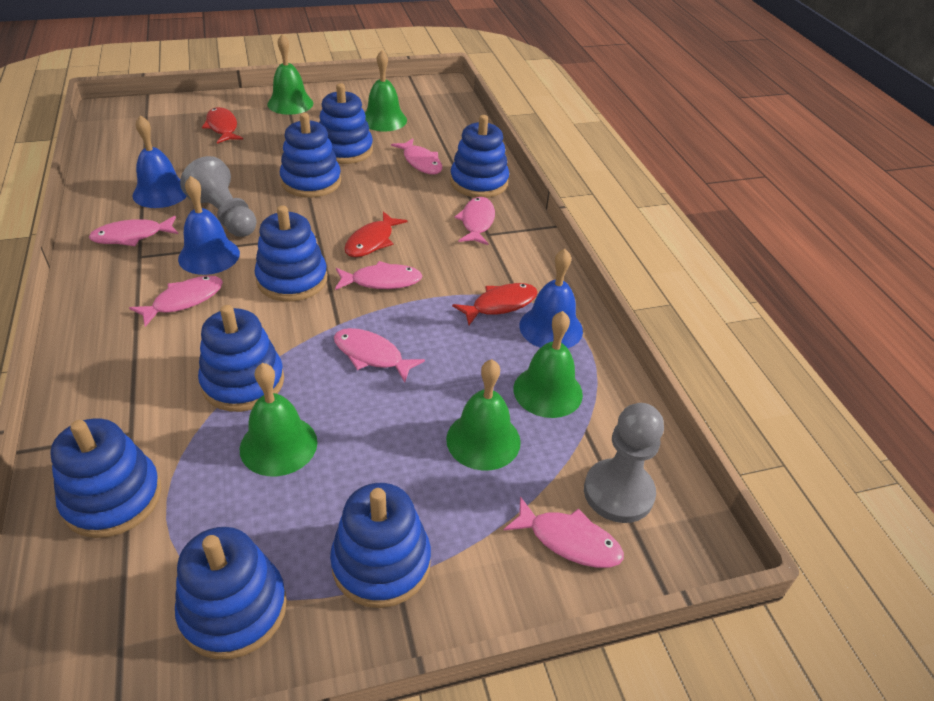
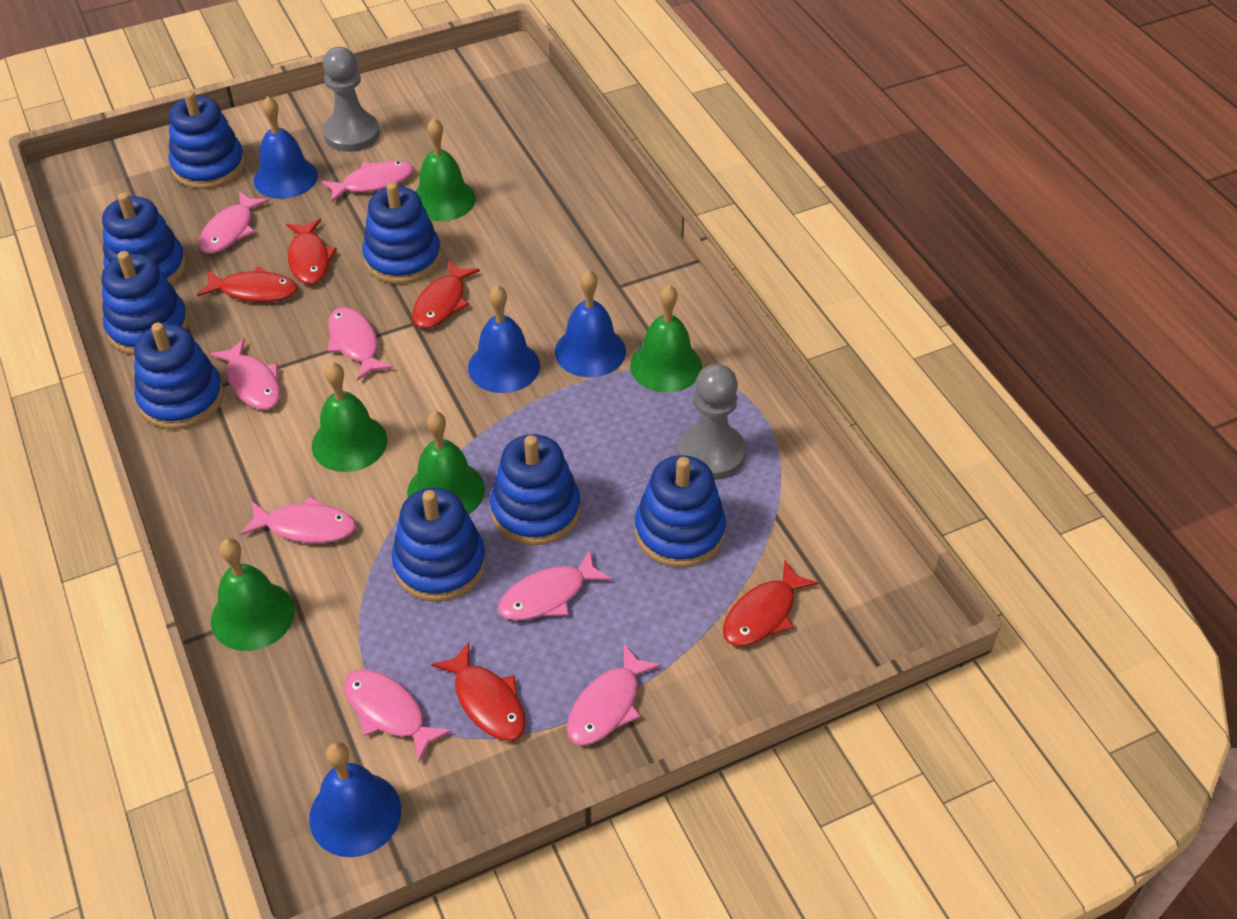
blue bell: 3 -> 4
pink fish: 7 -> 8
red fish: 3 -> 5

